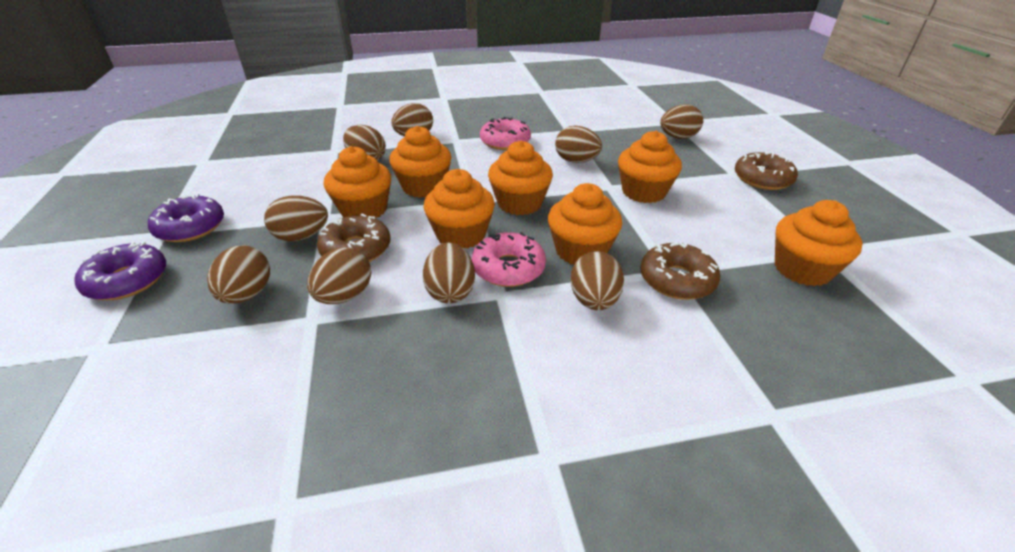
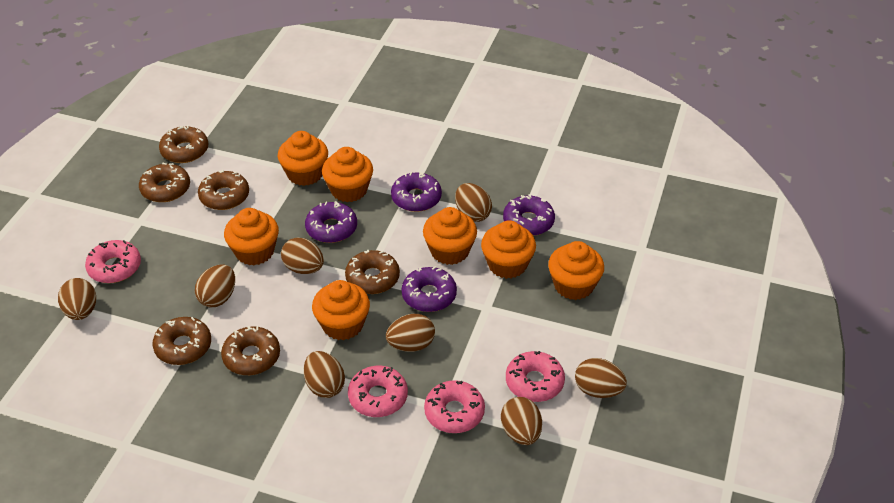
brown donut: 3 -> 6
brown egg: 9 -> 8
pink donut: 2 -> 4
purple donut: 2 -> 4

